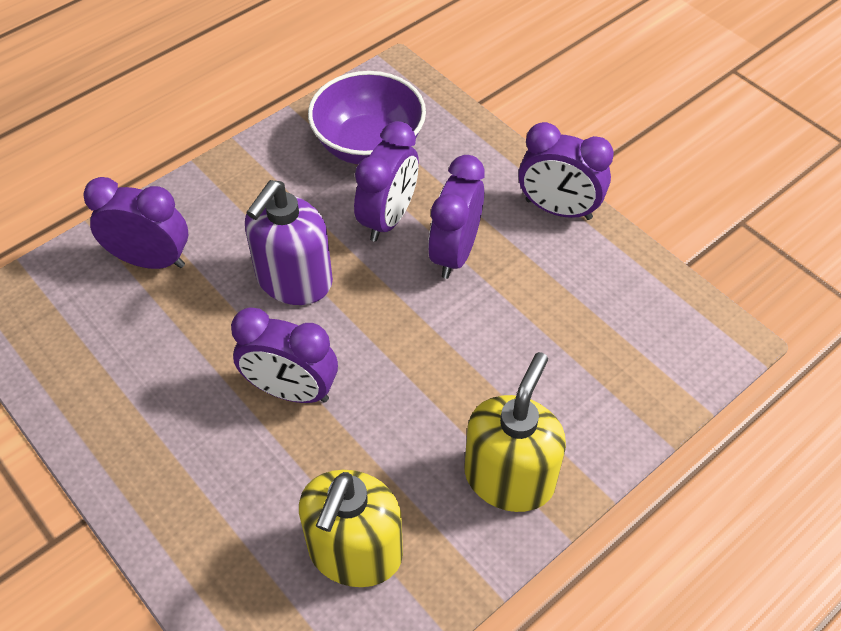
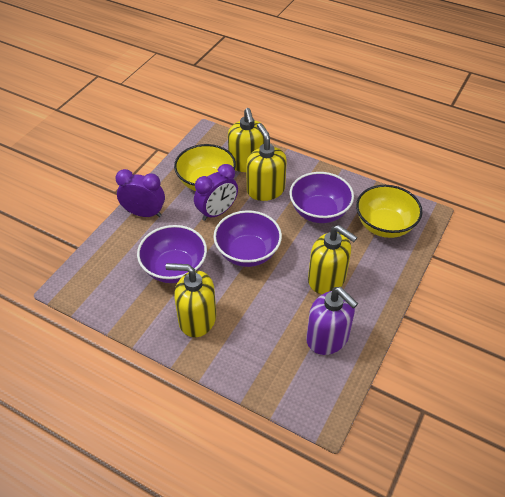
purple bowl: 1 -> 3
purple clock: 5 -> 2
yellow bowl: 0 -> 2
yellow soap dispenser: 2 -> 4

